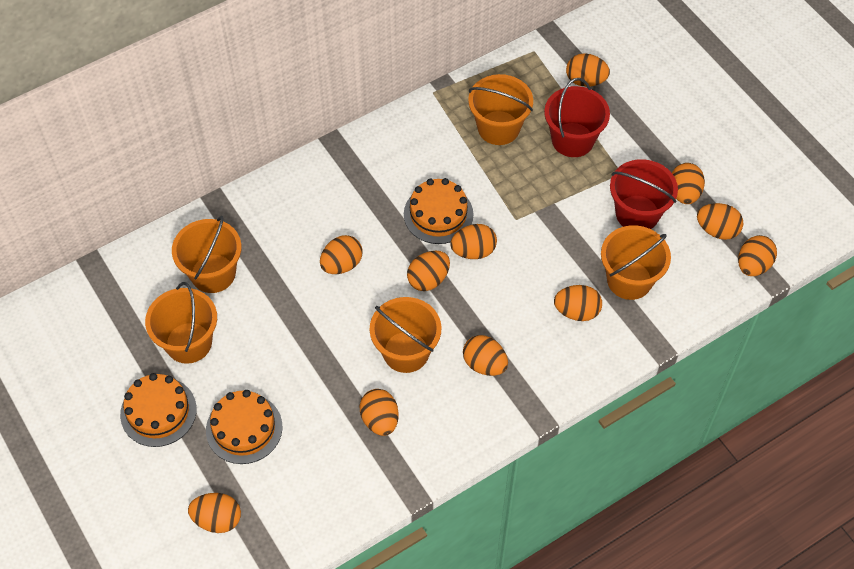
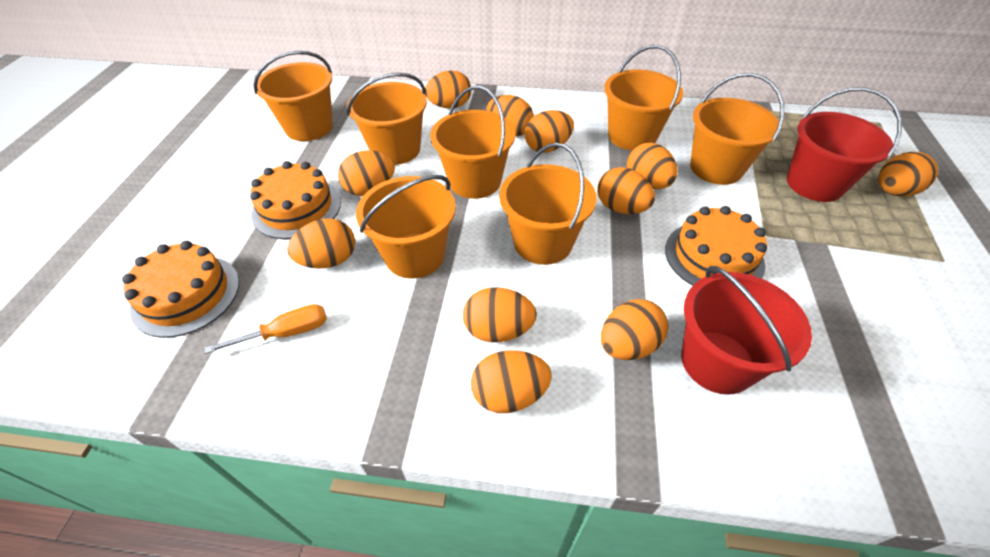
orange bucket: 5 -> 7
orange screwdriver: 0 -> 1

